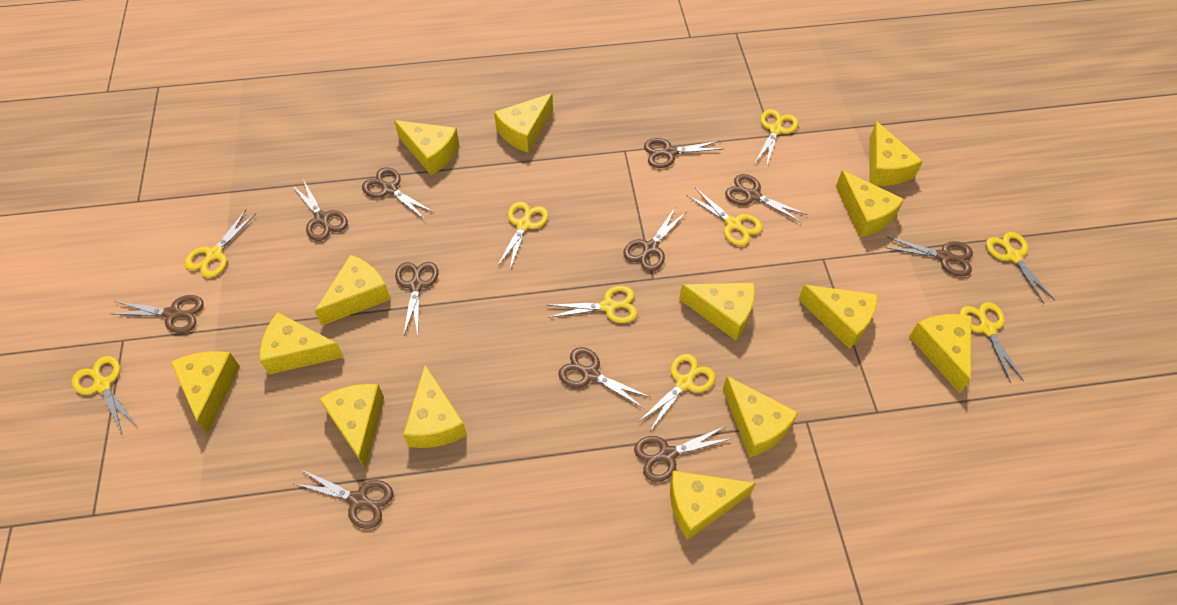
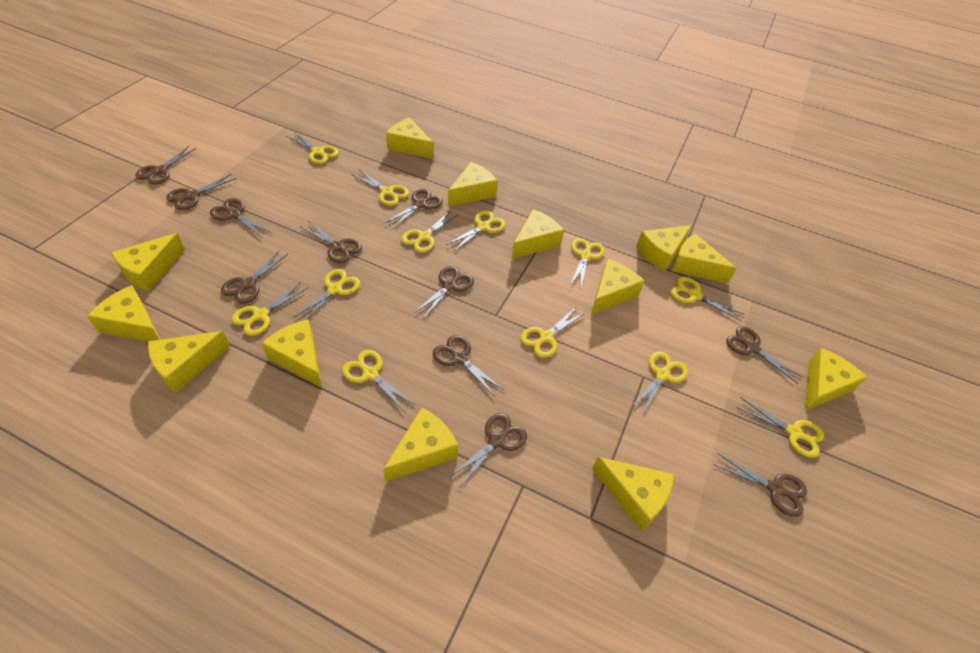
yellow cheese: 14 -> 13
yellow scissors: 9 -> 12

